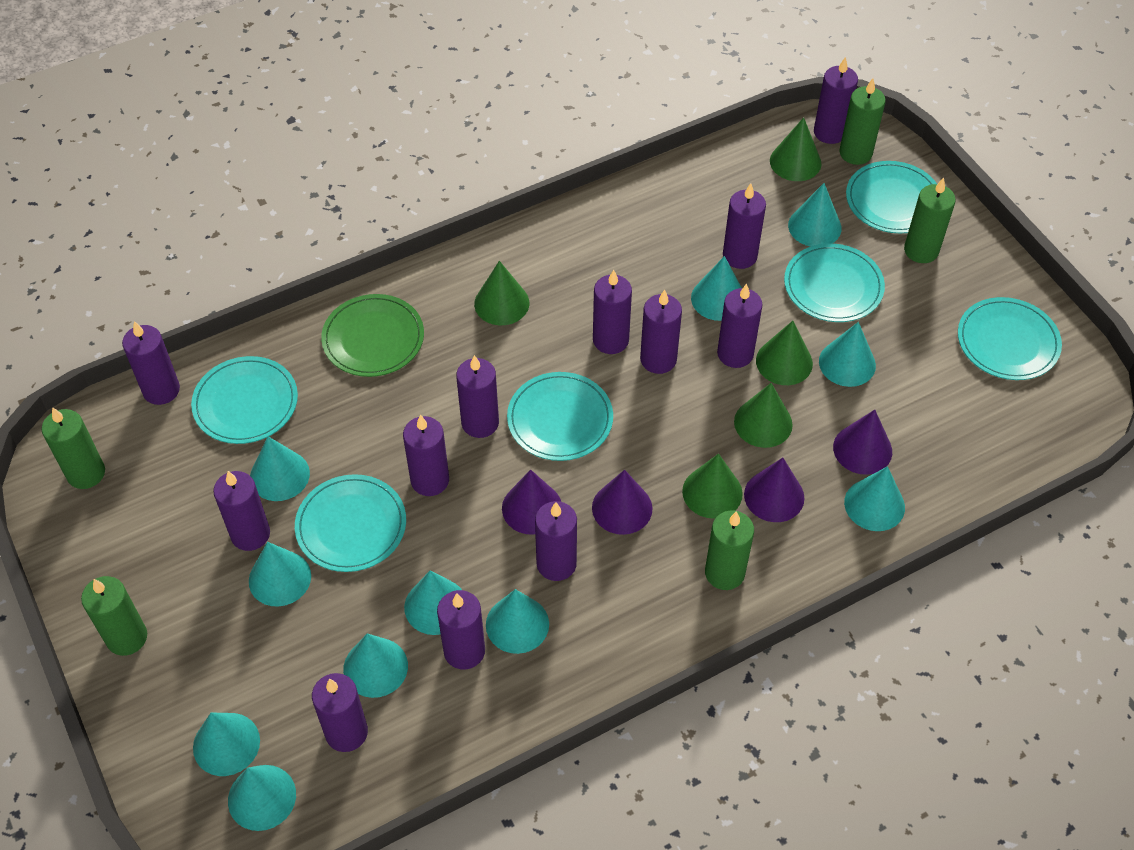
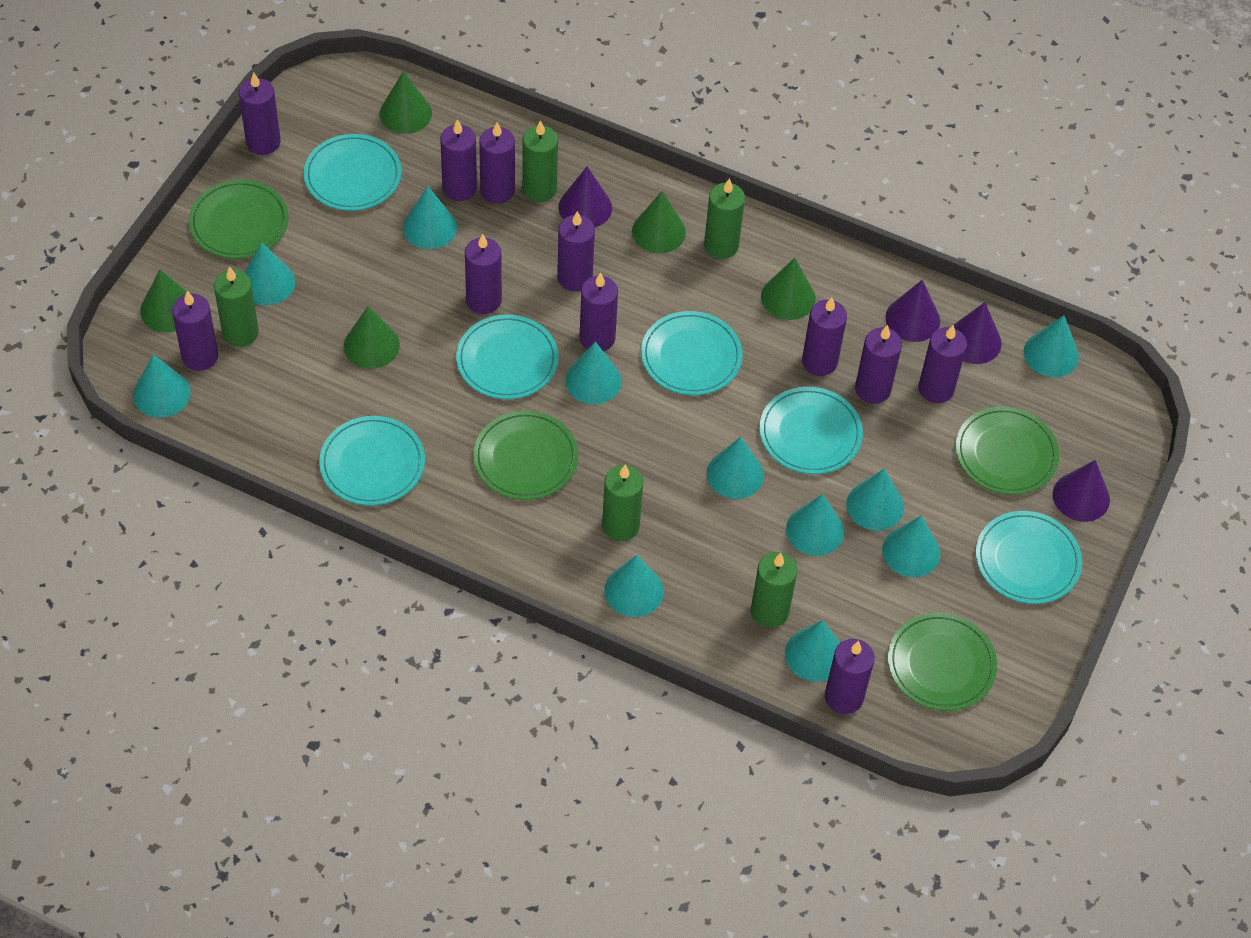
green plate: 1 -> 4
purple candle: 12 -> 11

